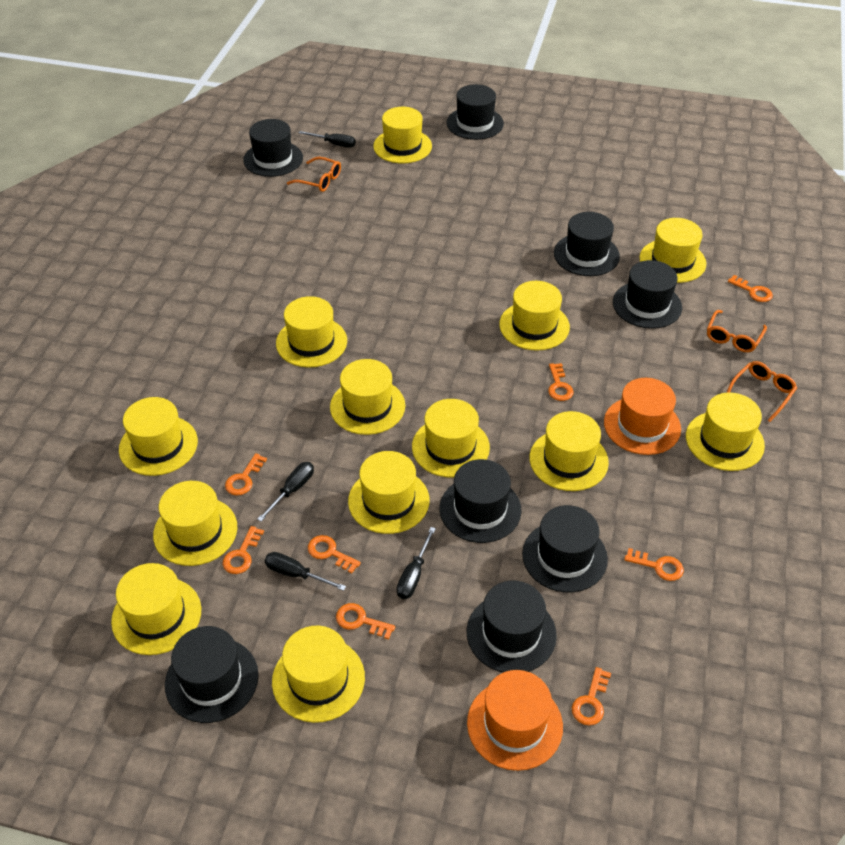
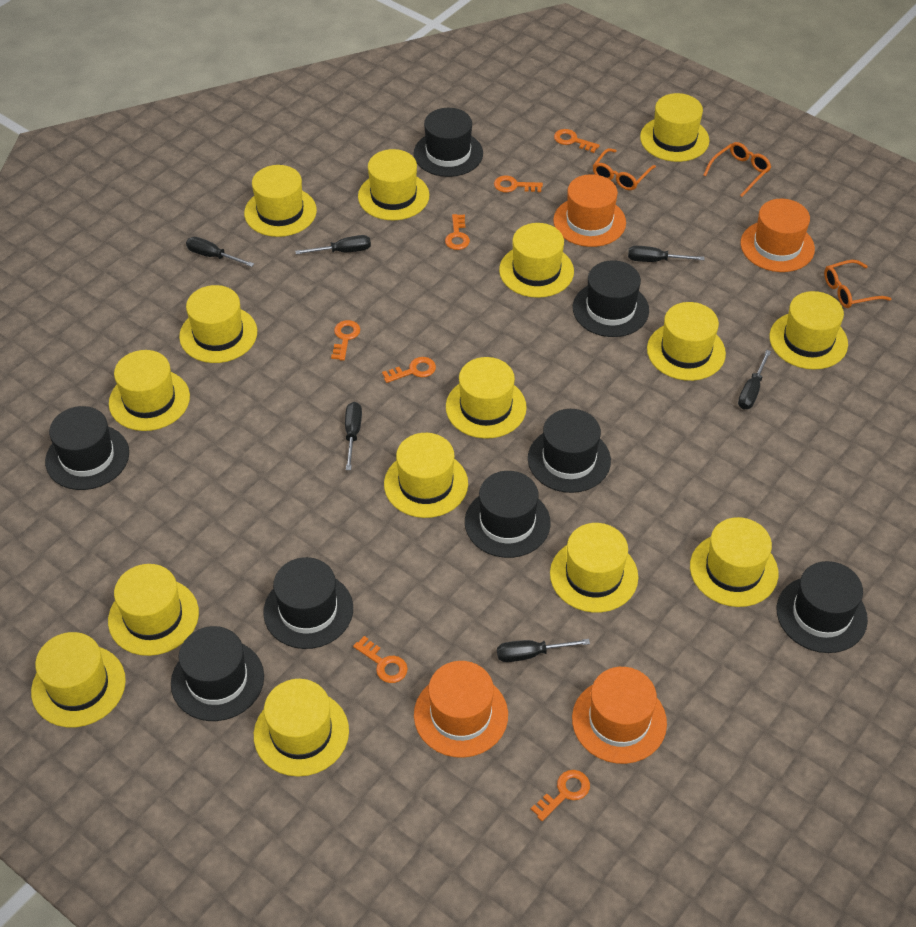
black screwdriver: 4 -> 6
orange hat: 2 -> 4
orange key: 8 -> 7
yellow hat: 13 -> 15

